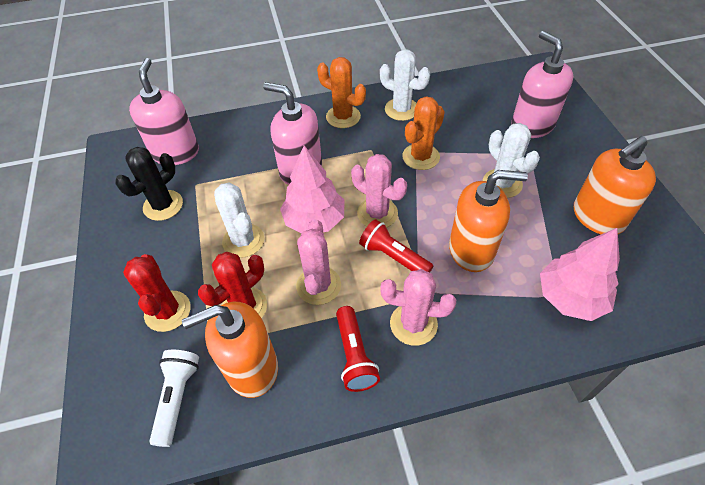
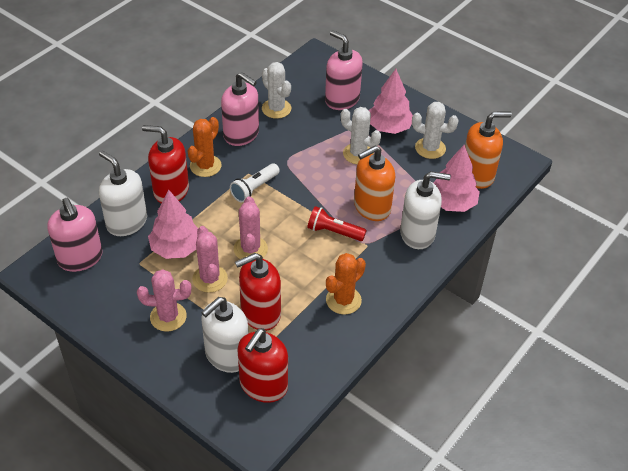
black cactus: 1 -> 0
orange soap dispenser: 3 -> 2
pink tree: 2 -> 3
red cactus: 2 -> 0
red flashlight: 2 -> 1
red soap dispenser: 0 -> 3
white soap dispenser: 0 -> 3

